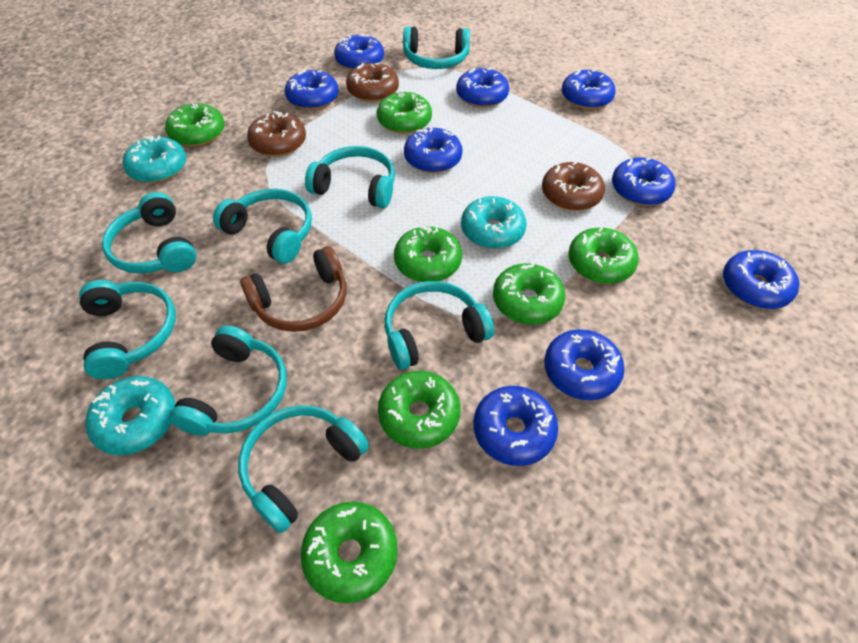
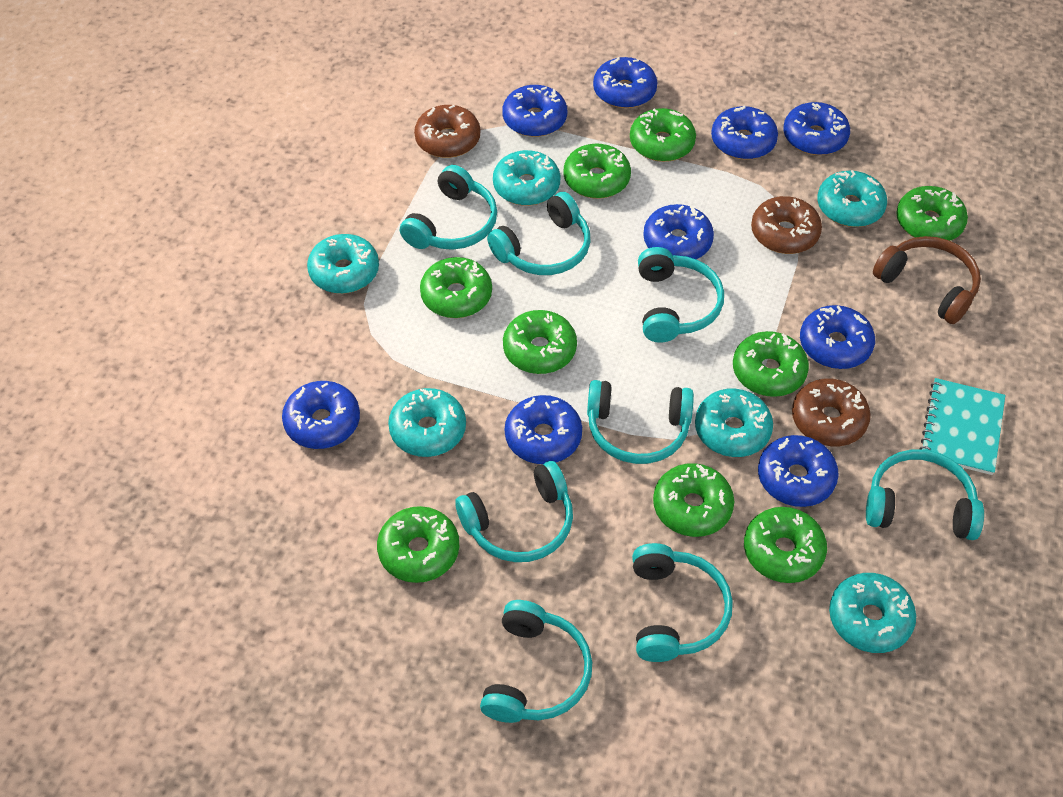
green donut: 7 -> 9
turquoise donut: 3 -> 6
turquoise notebook: 0 -> 1

